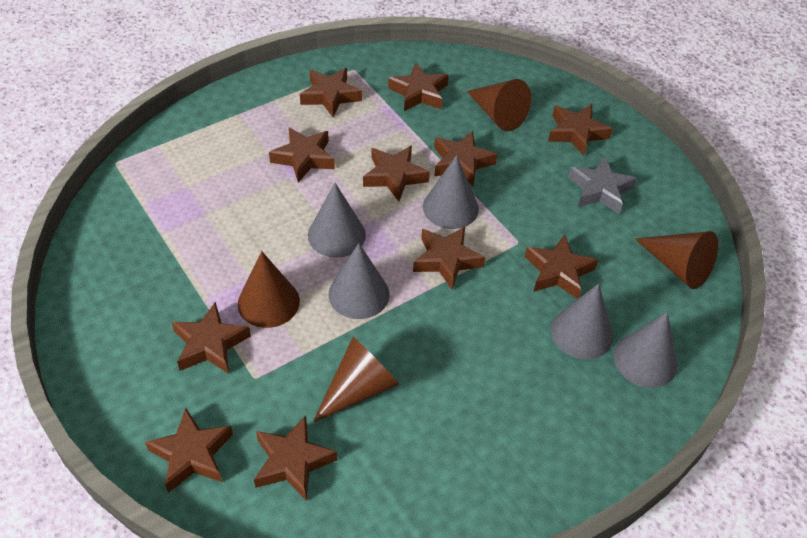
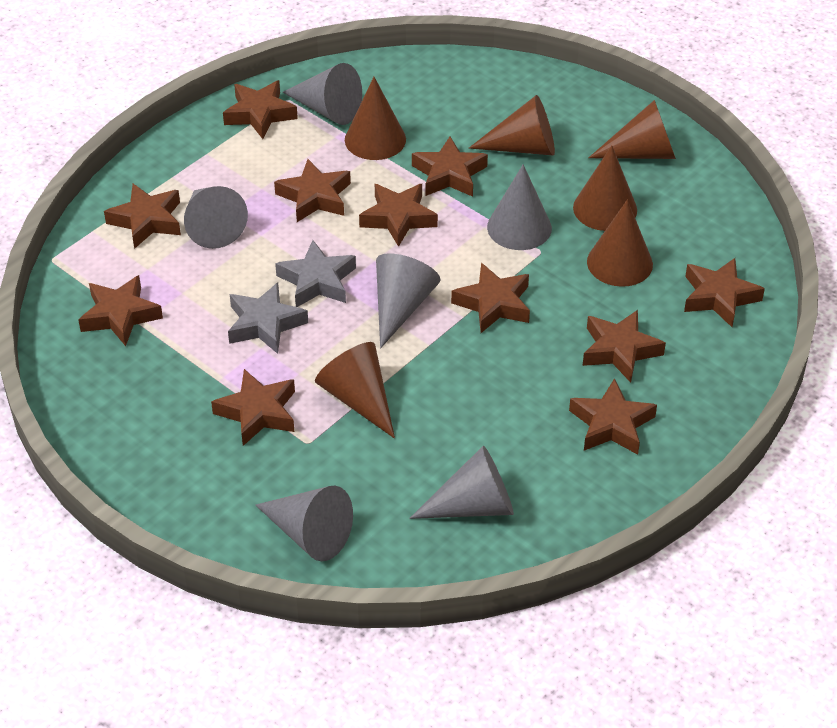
brown cone: 4 -> 6
grey cone: 5 -> 6
grey star: 1 -> 2

